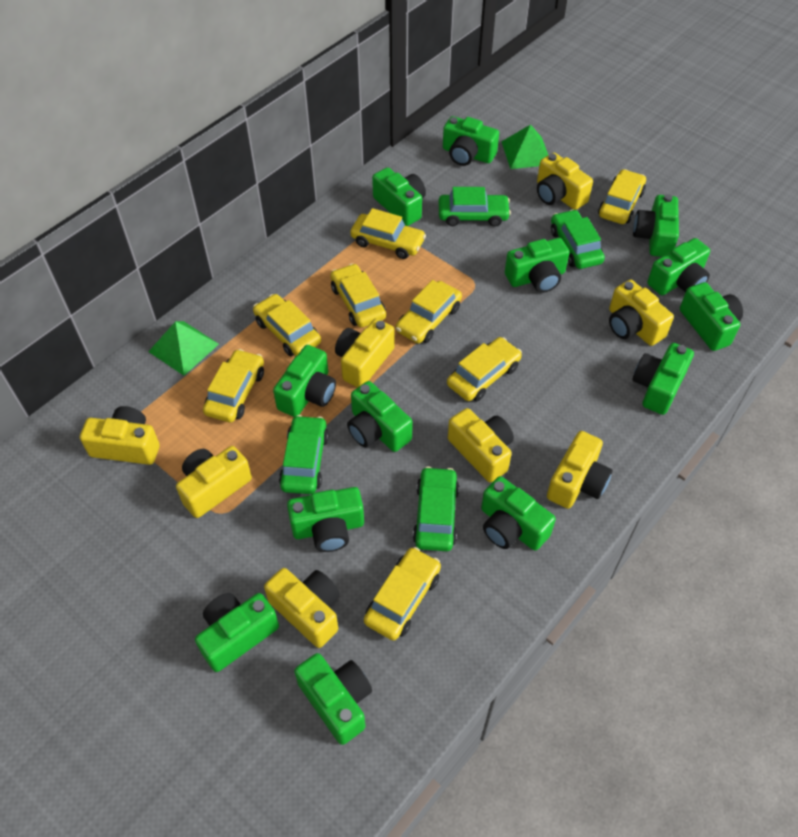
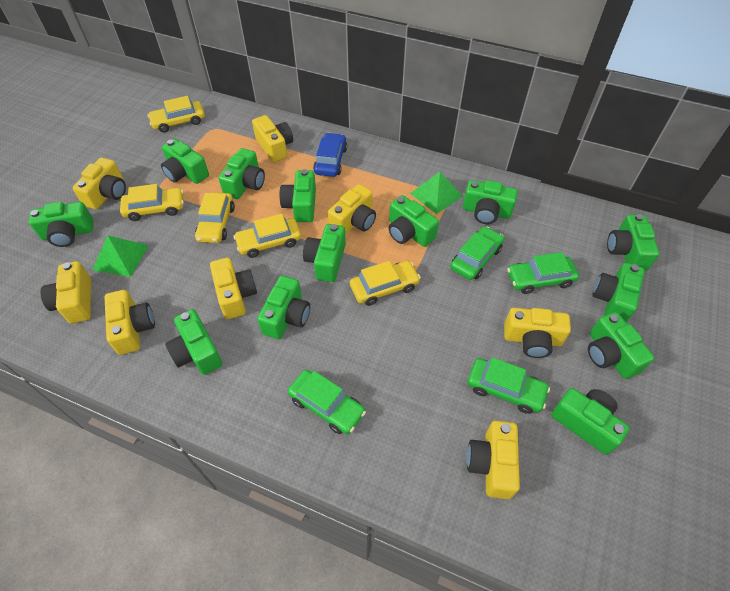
blue car: 0 -> 1
yellow car: 8 -> 5

